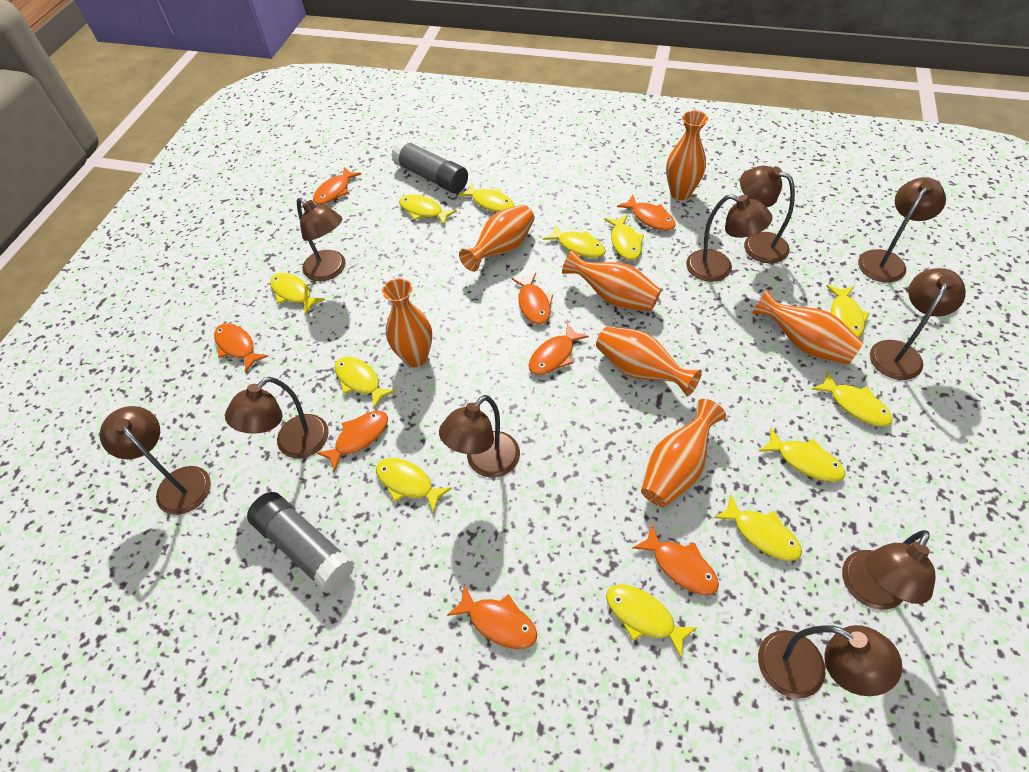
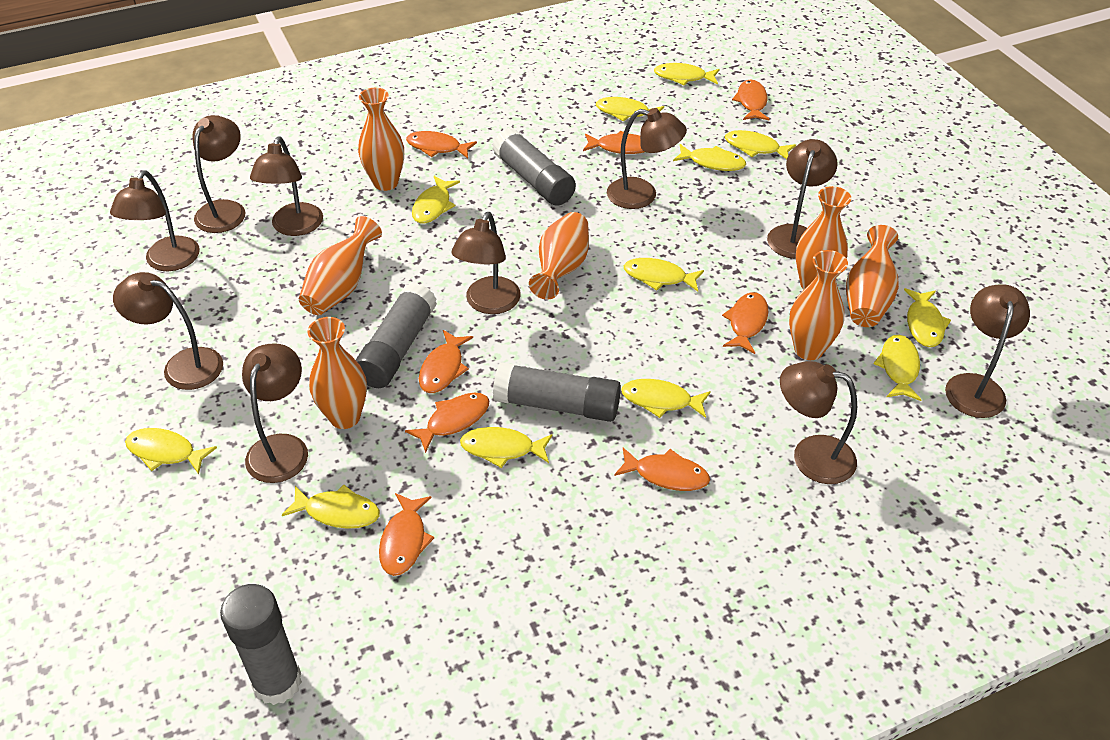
grey glue stick: 2 -> 4

